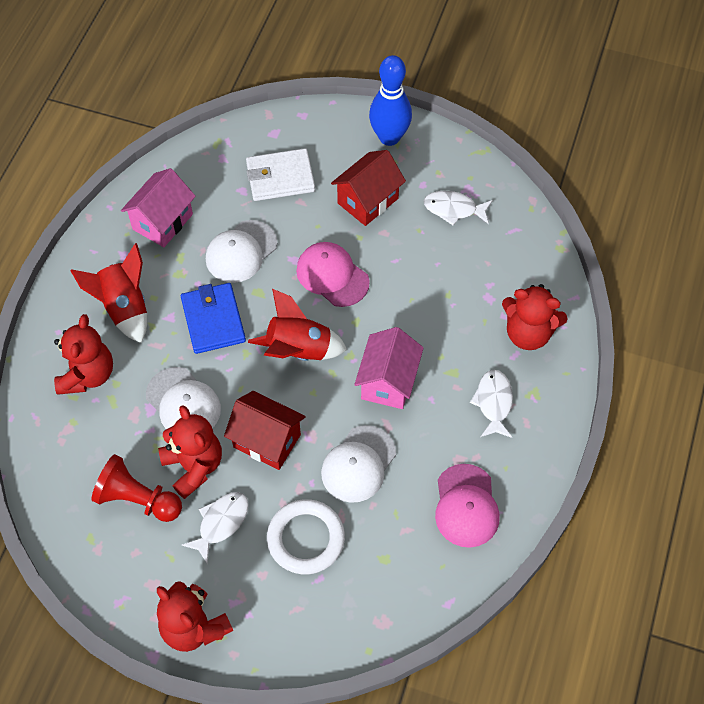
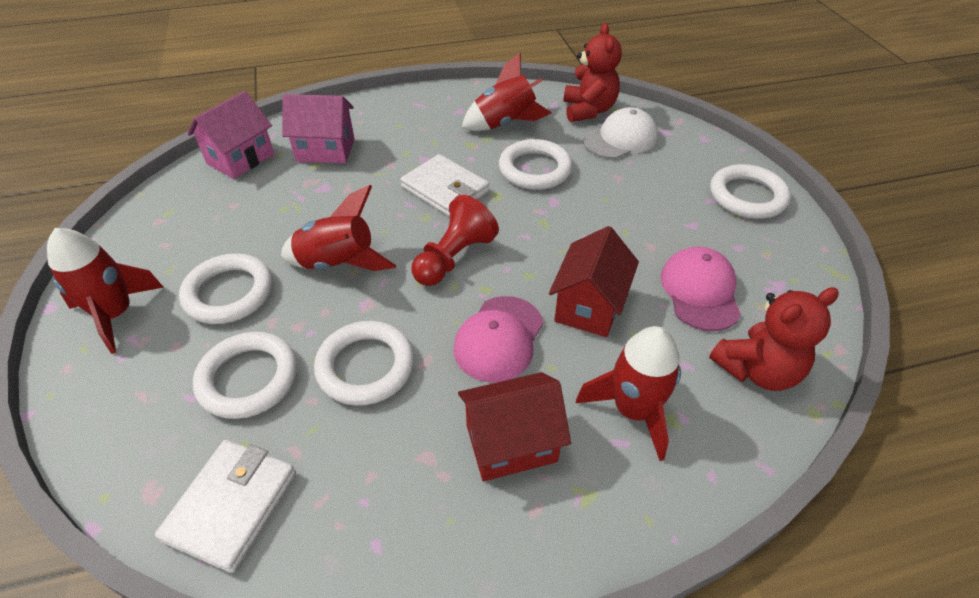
blue bowling pin: 1 -> 0
blue wallet: 1 -> 0
red rocket: 2 -> 4
red teddy bear: 4 -> 2
white cap: 3 -> 1
white fish: 3 -> 0
white ring: 1 -> 5
white wallet: 1 -> 2

